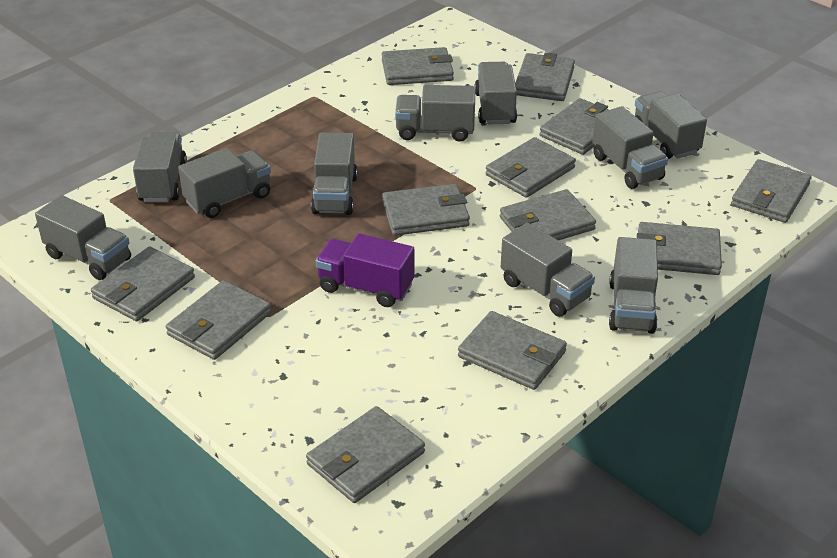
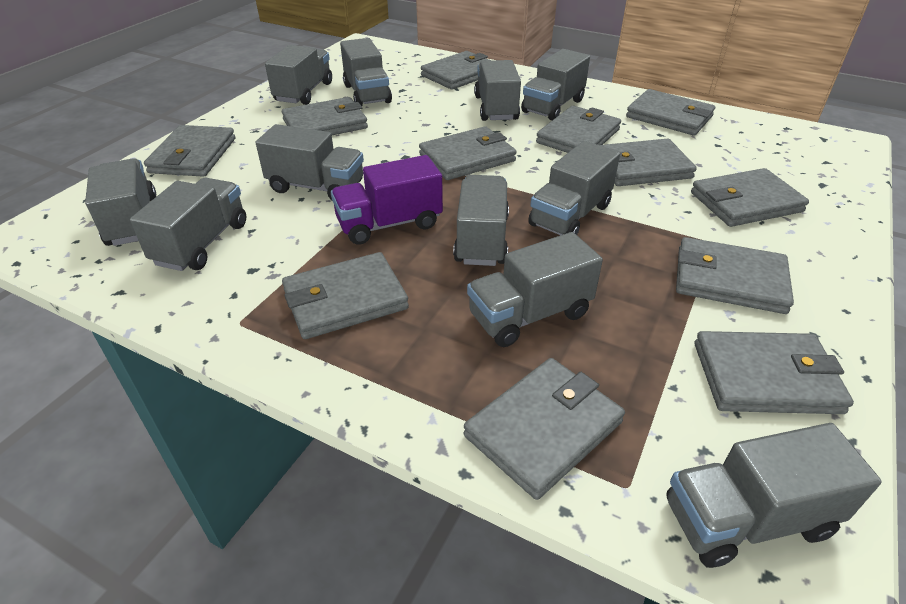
grey truck: 10 -> 11

